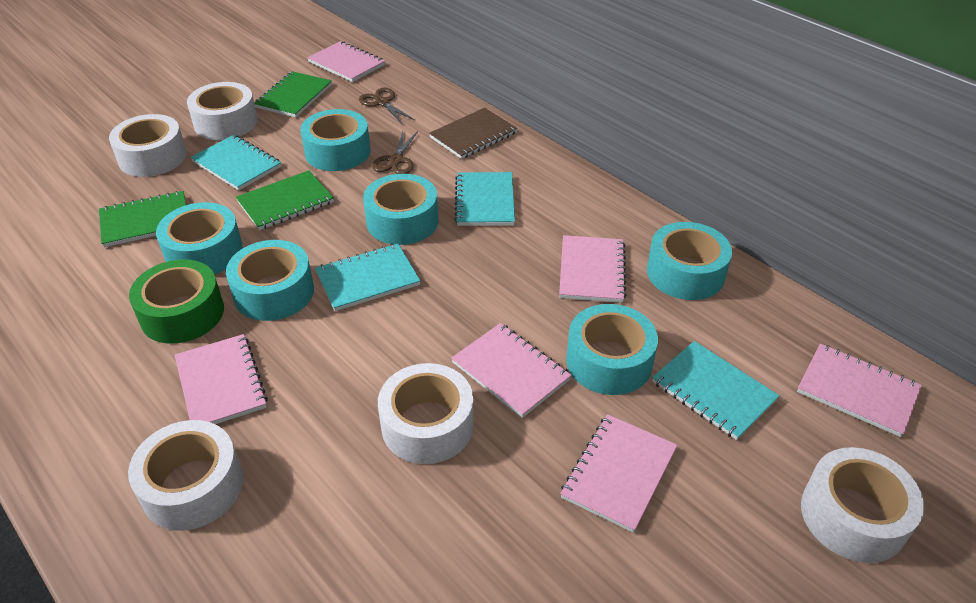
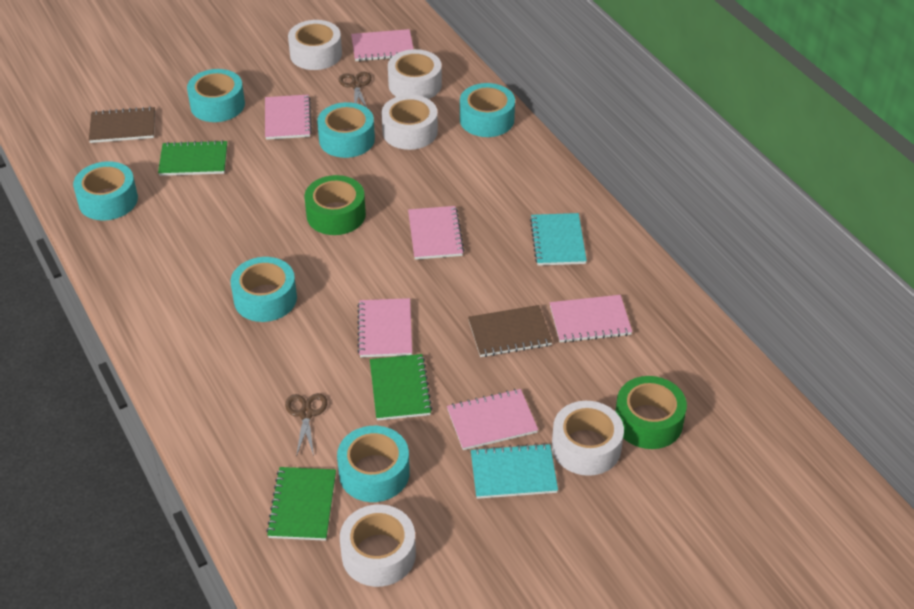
brown notebook: 1 -> 2
green tape: 1 -> 2
turquoise notebook: 4 -> 2

